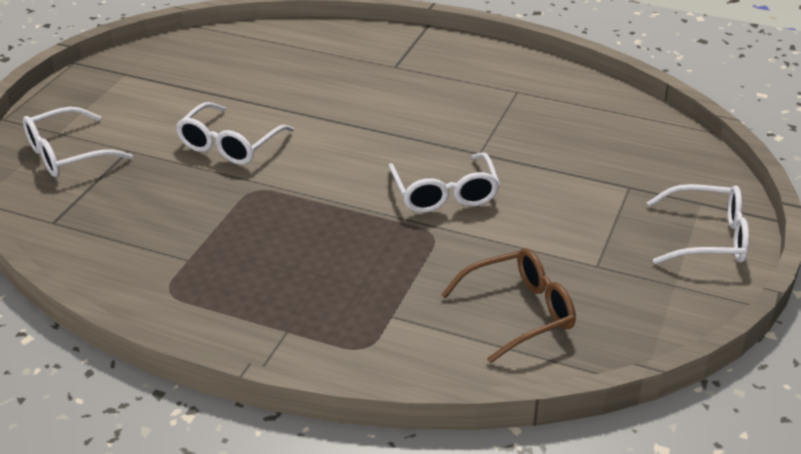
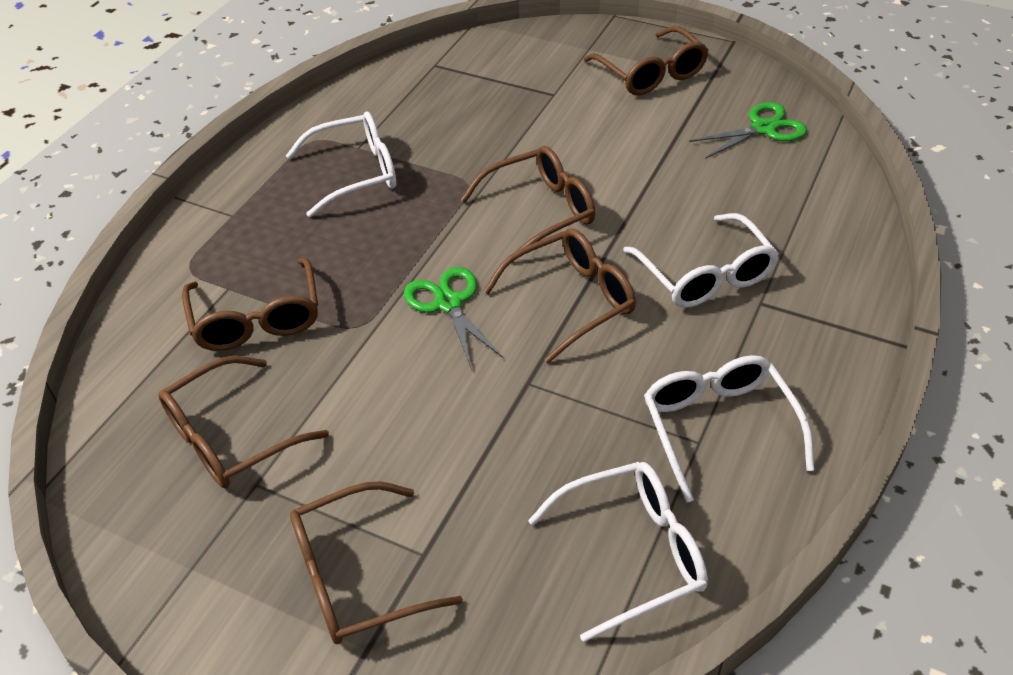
brown glasses: 1 -> 6
green scissors: 0 -> 2

